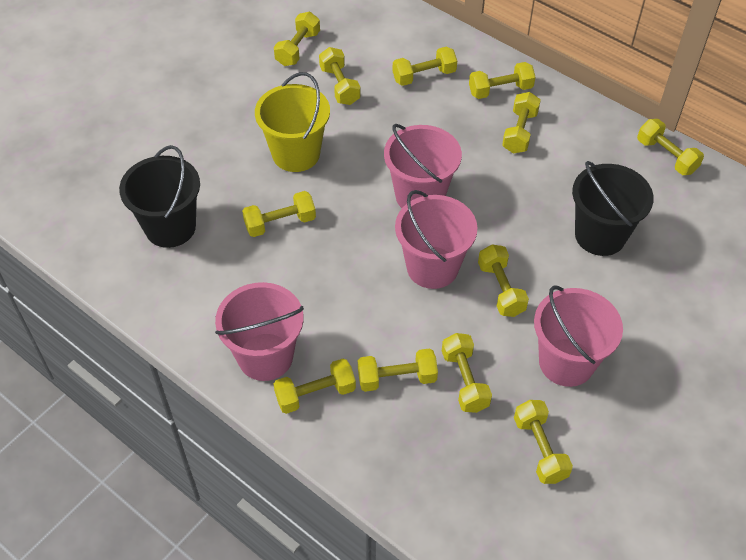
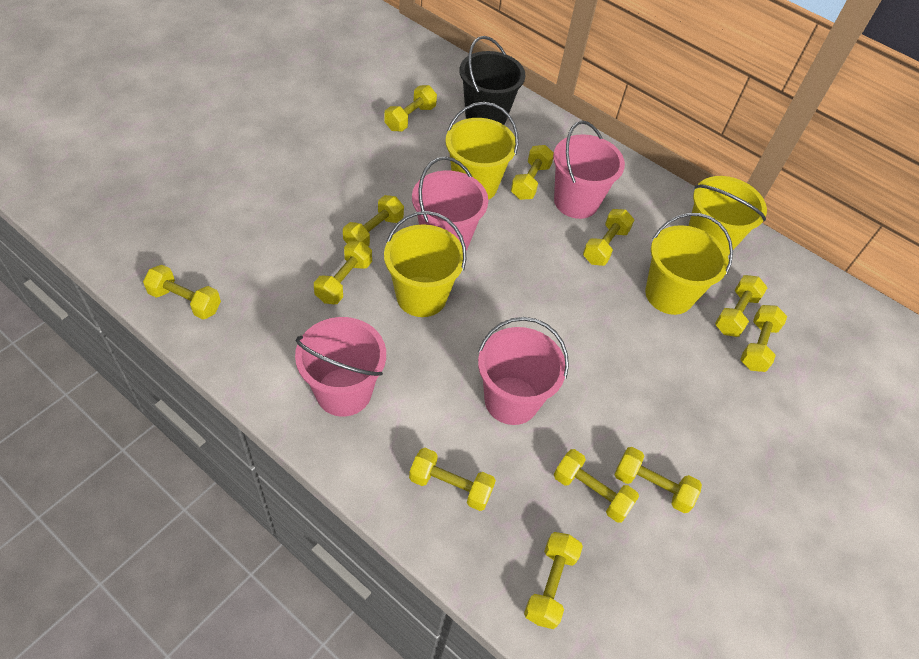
black bucket: 2 -> 1
yellow bucket: 1 -> 4

